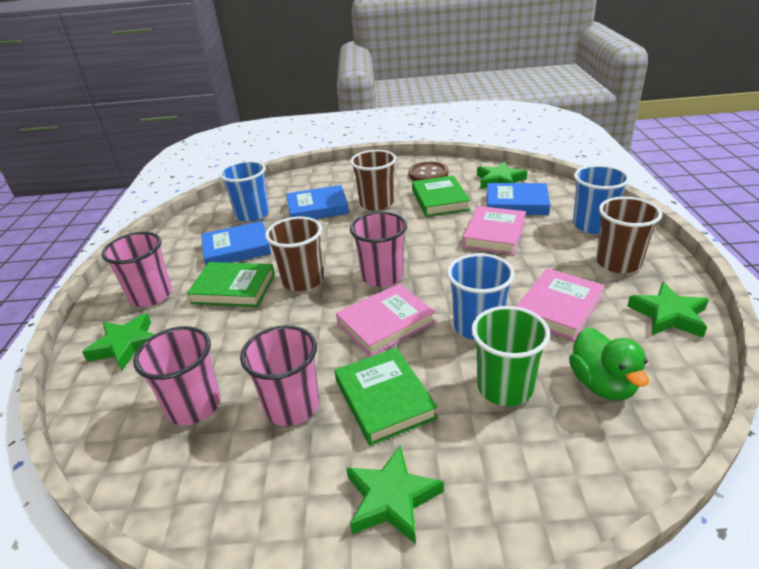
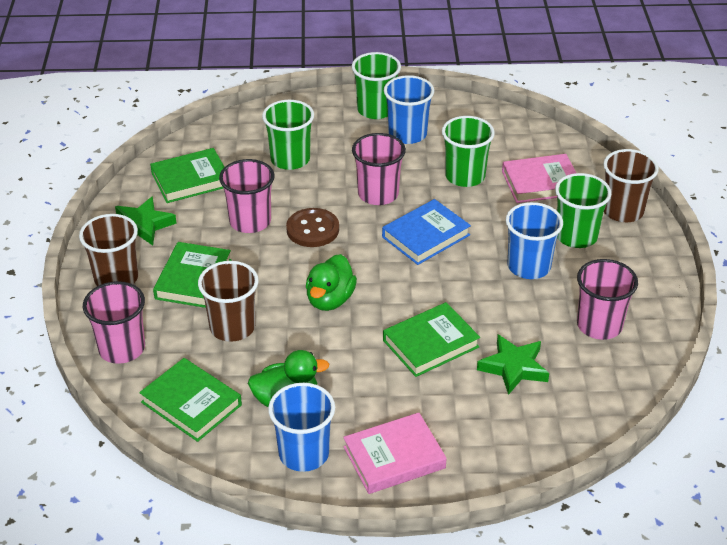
blue book: 3 -> 1
green book: 3 -> 4
green cup: 1 -> 4
green duck: 1 -> 2
green star: 4 -> 2
pink book: 3 -> 2

